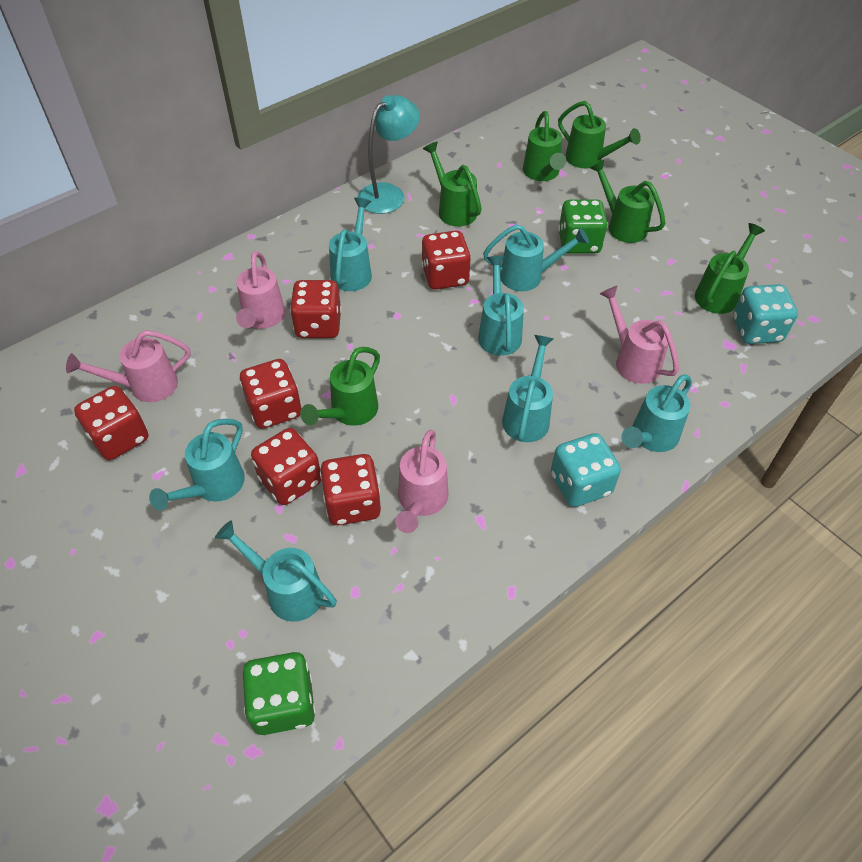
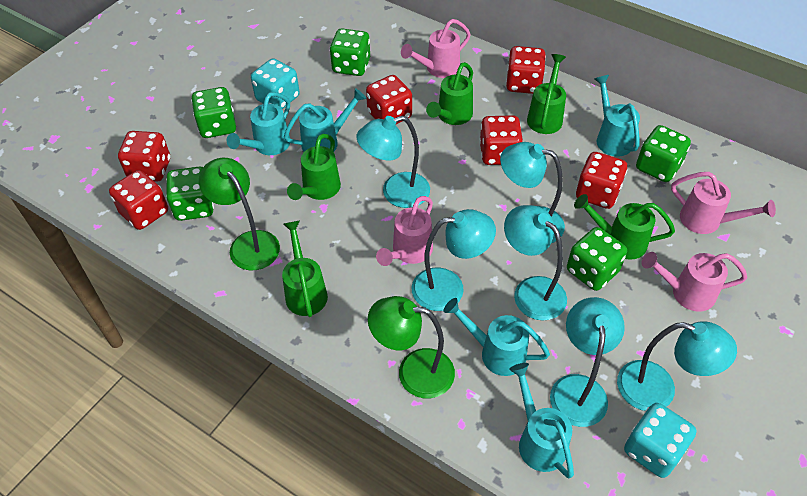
green dice: 2 -> 5
green lamp: 0 -> 2
green watering can: 6 -> 5
turquoise lamp: 1 -> 6
turquoise watering can: 7 -> 5

